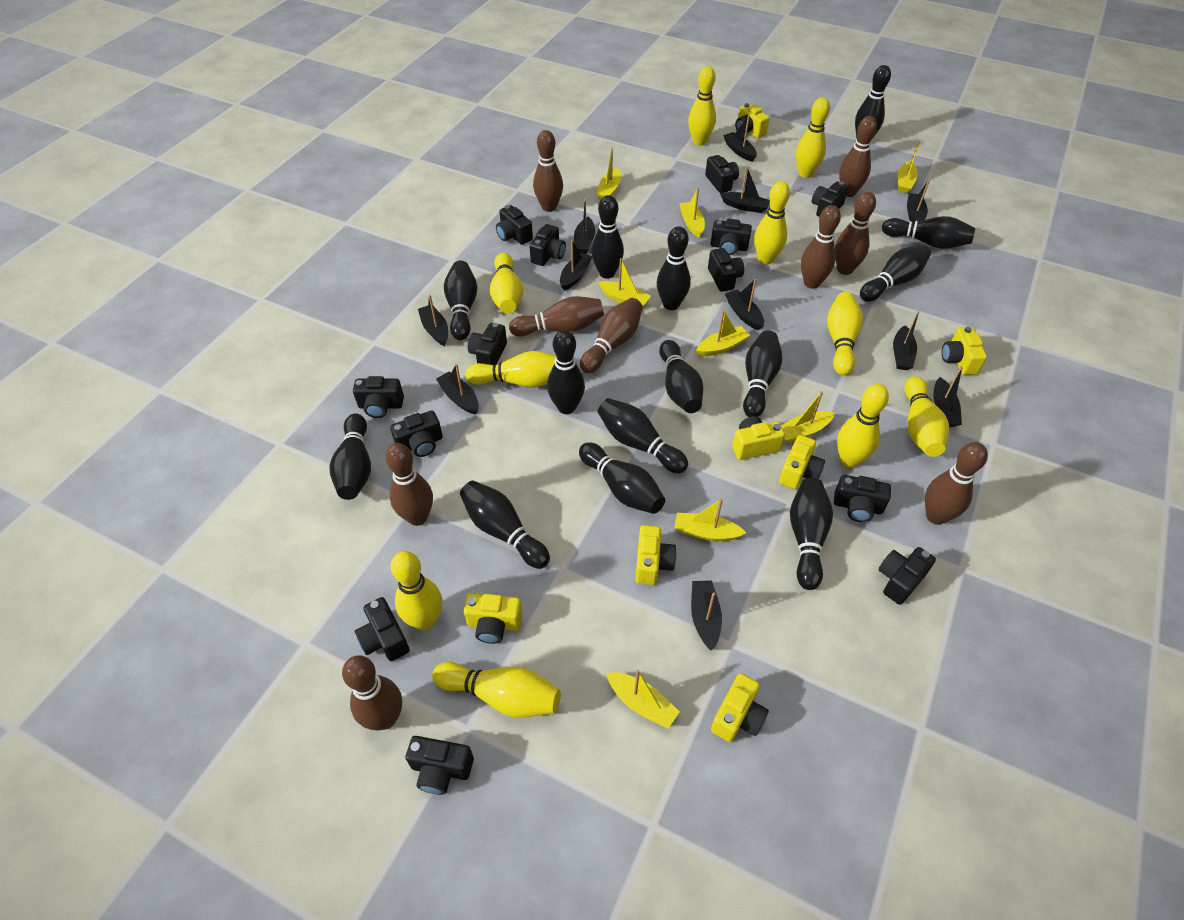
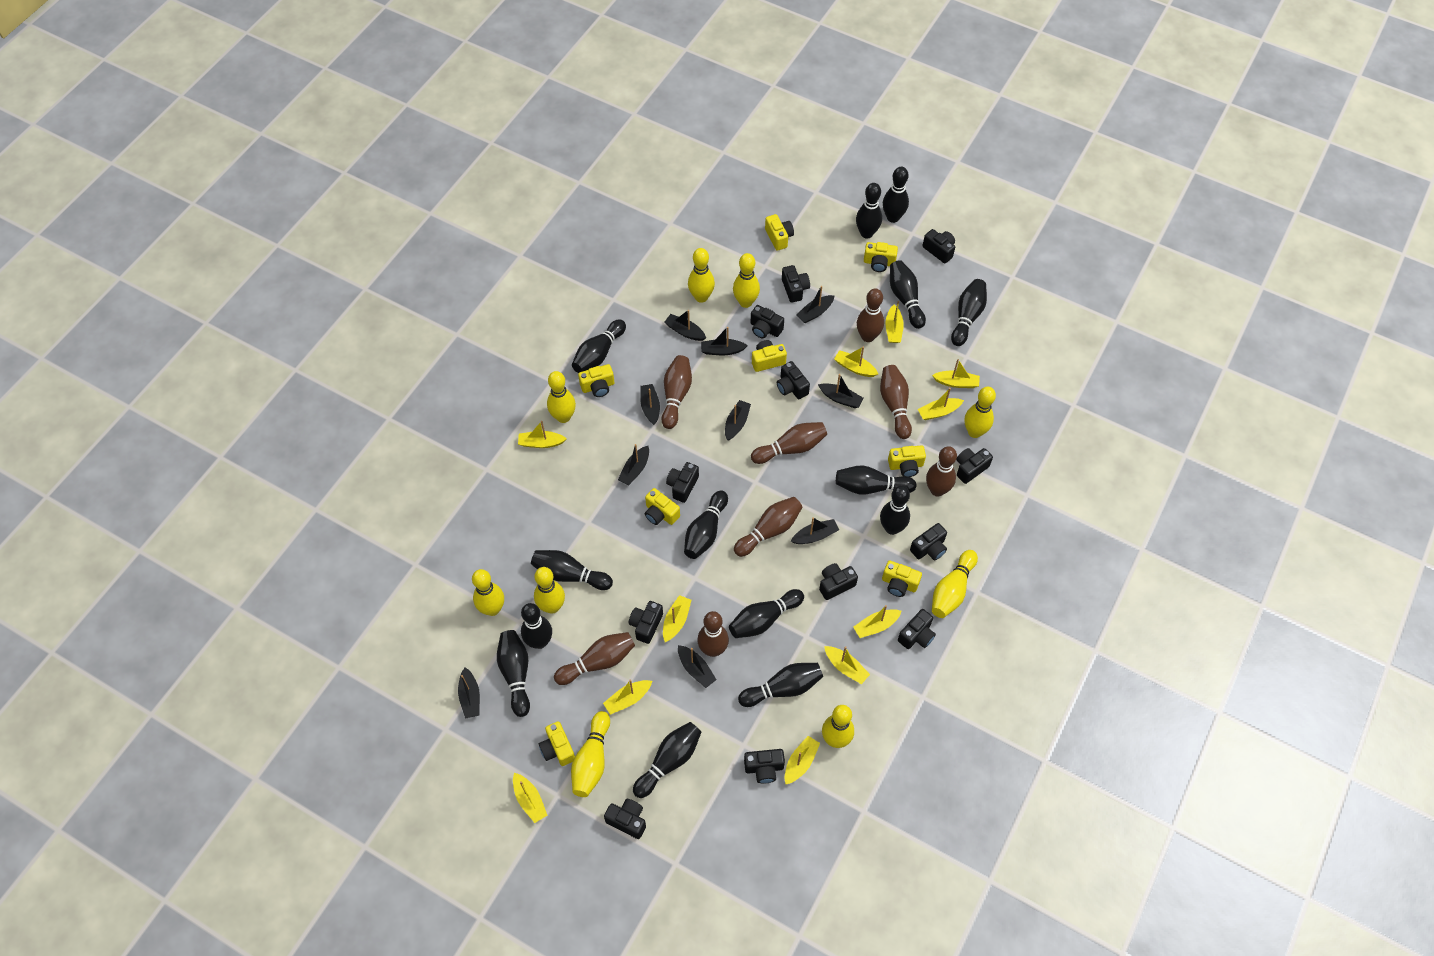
black boat: 11 -> 10
black camera: 13 -> 12
brown bowling pin: 9 -> 8
yellow boat: 8 -> 11
yellow bowling pin: 10 -> 9
yellow camera: 7 -> 8

